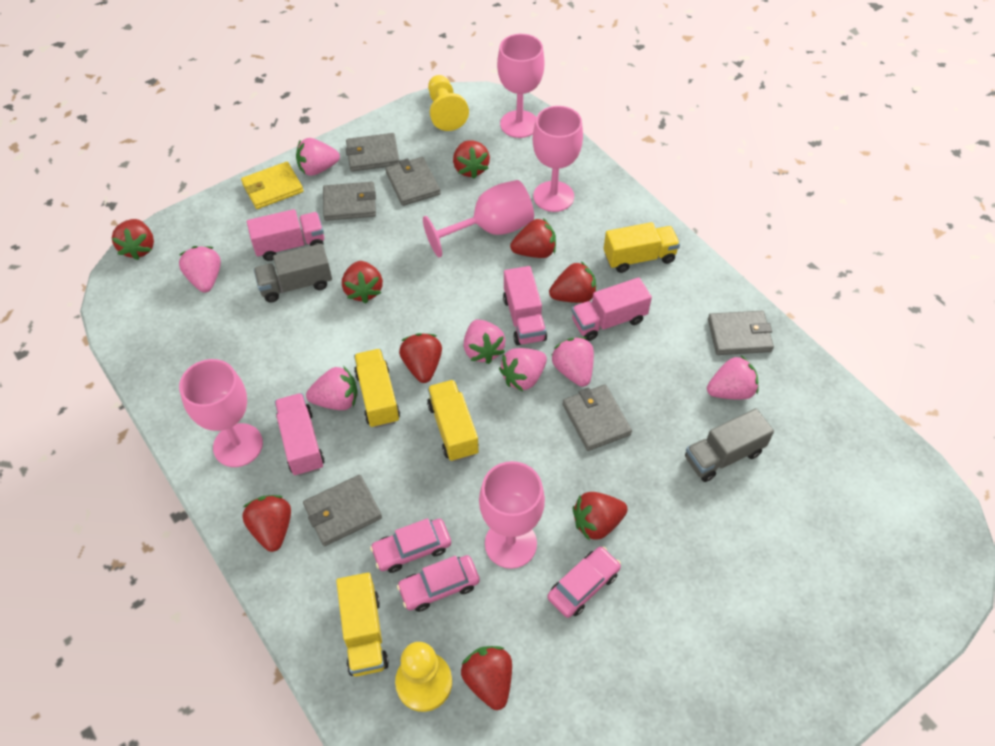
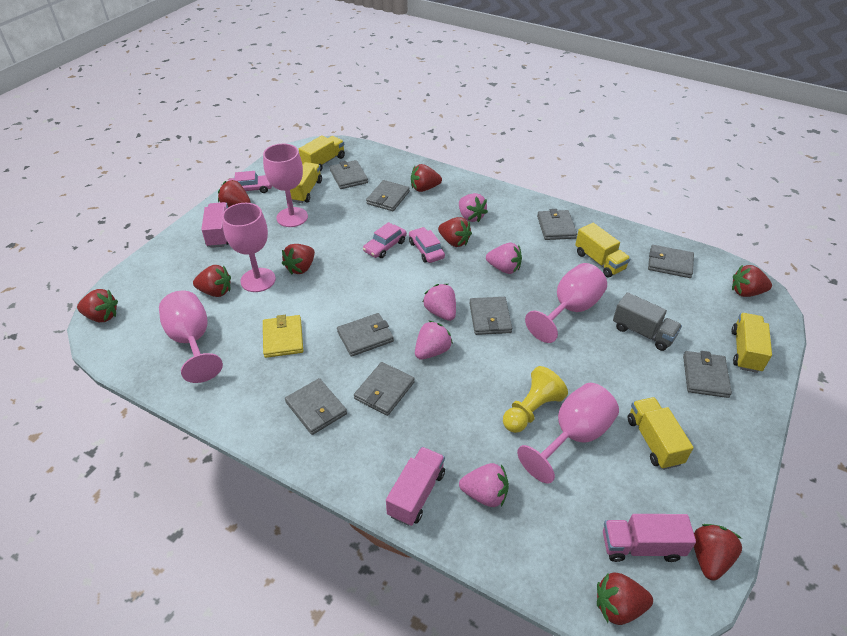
grey truck: 2 -> 1
grey wallet: 6 -> 9
pink strawberry: 7 -> 5
pink truck: 4 -> 3
yellow pawn: 2 -> 1
yellow truck: 4 -> 5

